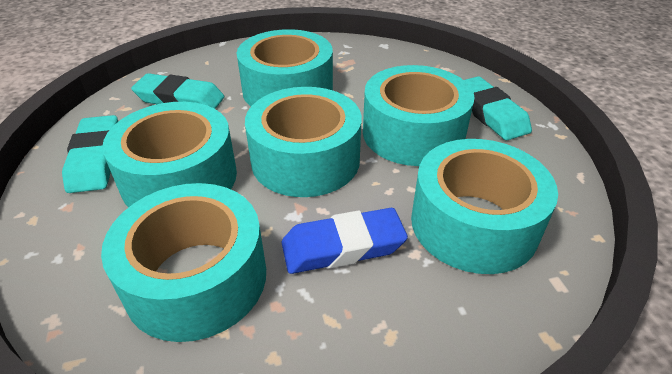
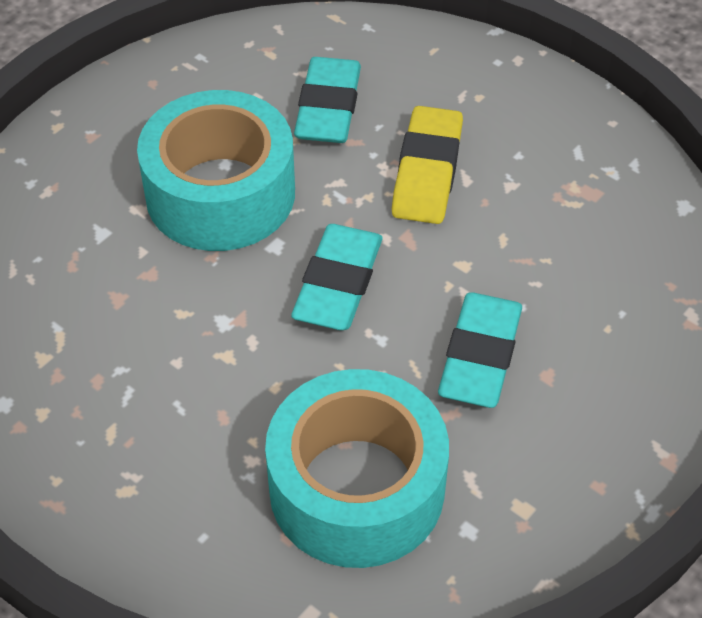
blue eraser: 1 -> 0
turquoise tape: 6 -> 2
yellow eraser: 0 -> 1

